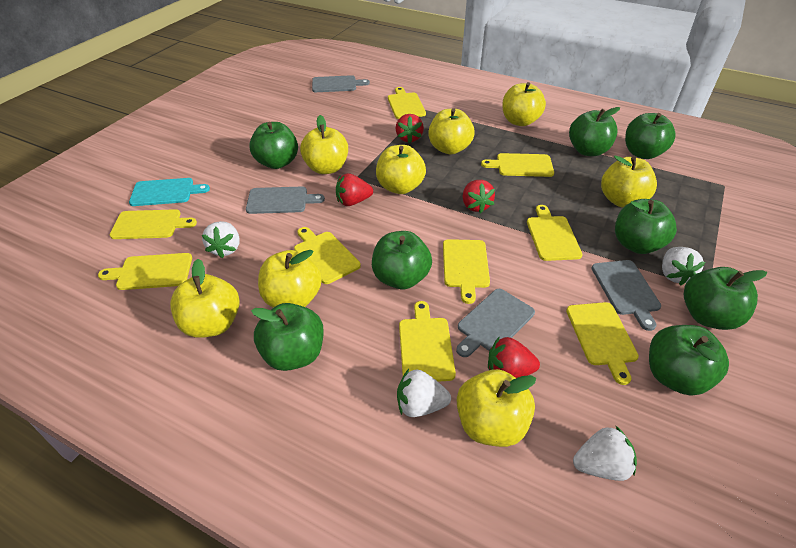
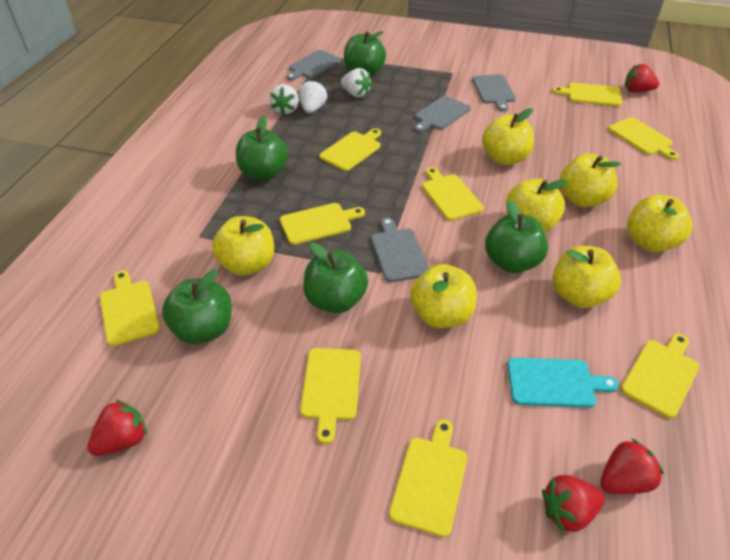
green apple: 8 -> 5
white strawberry: 4 -> 3
yellow apple: 8 -> 7

